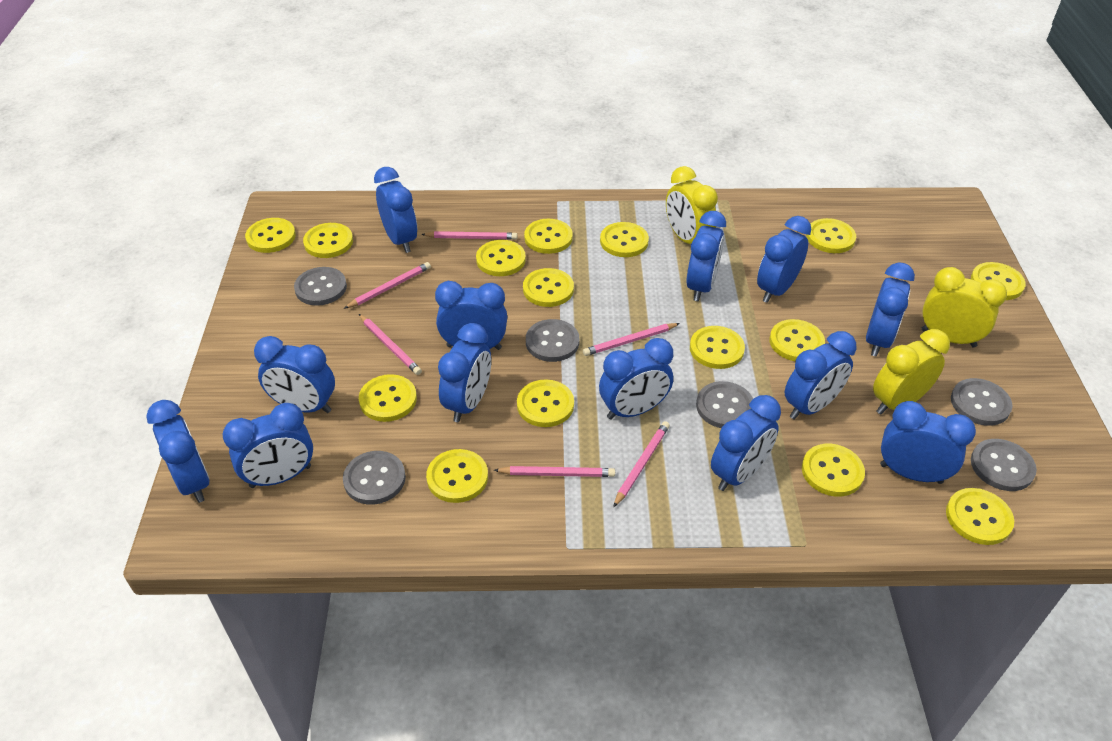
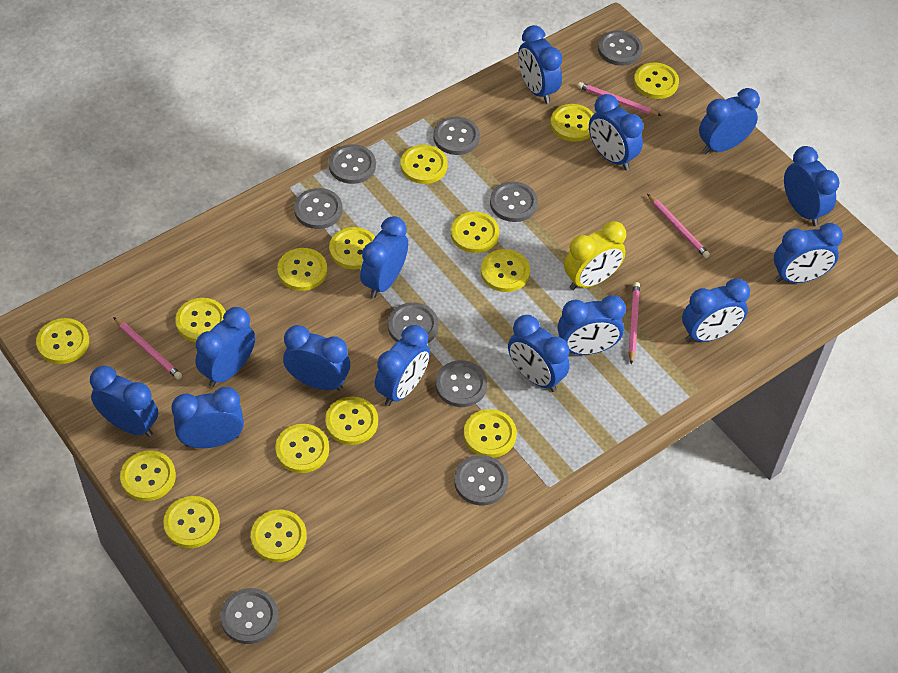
blue clock: 13 -> 14
grey button: 6 -> 9
pink pencil: 6 -> 4
yellow clock: 3 -> 1

